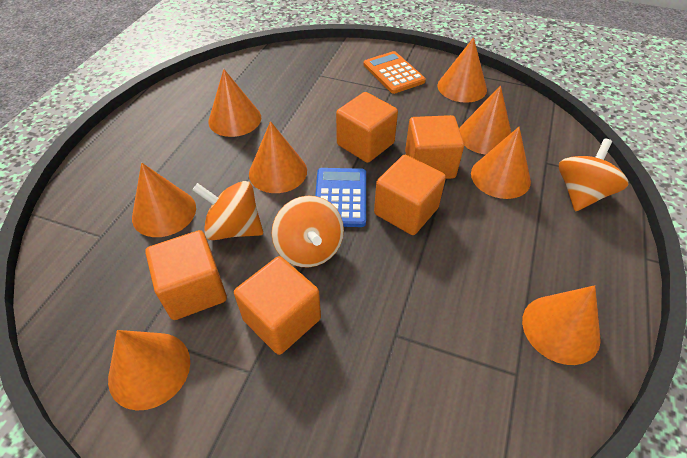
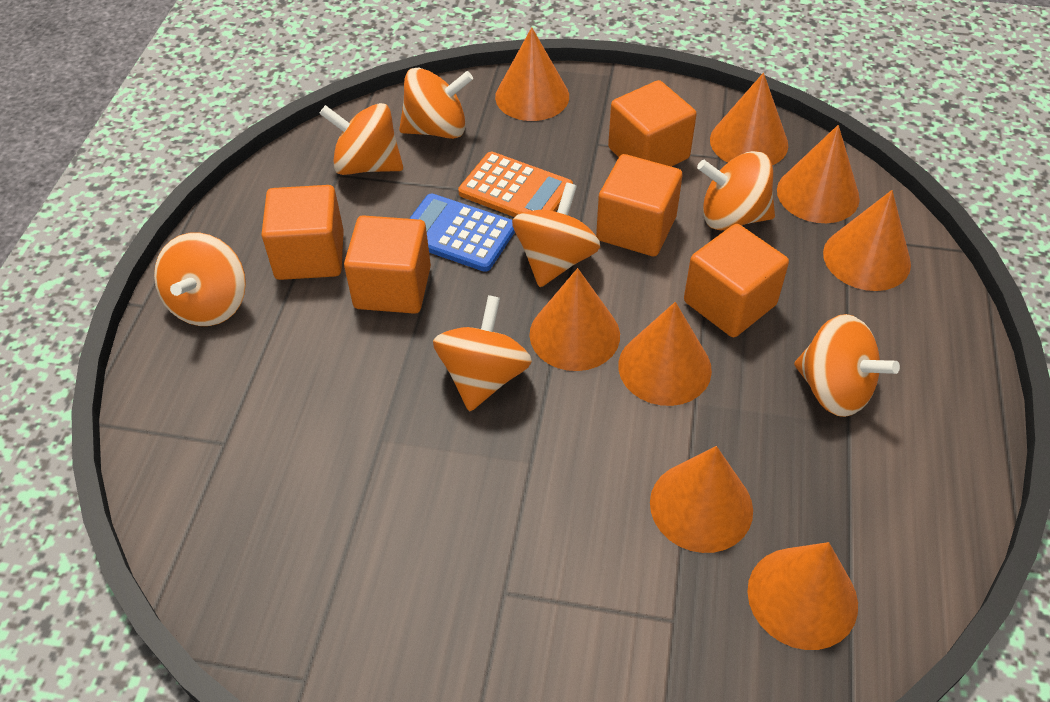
orange spinning top: 3 -> 7

